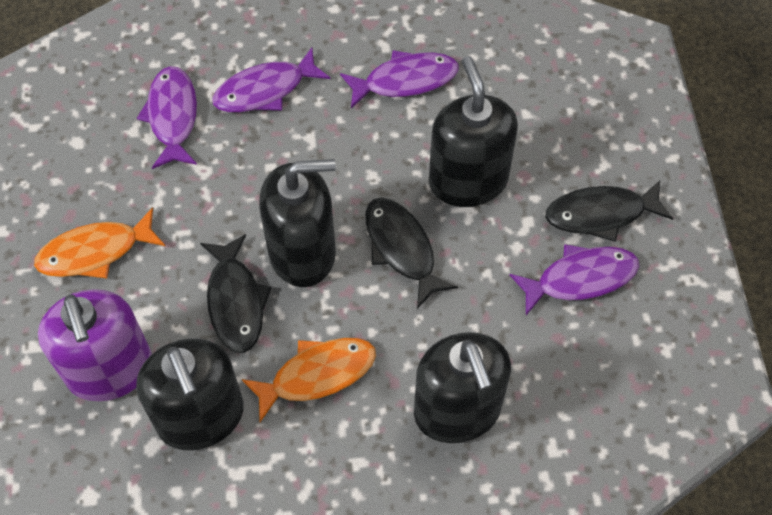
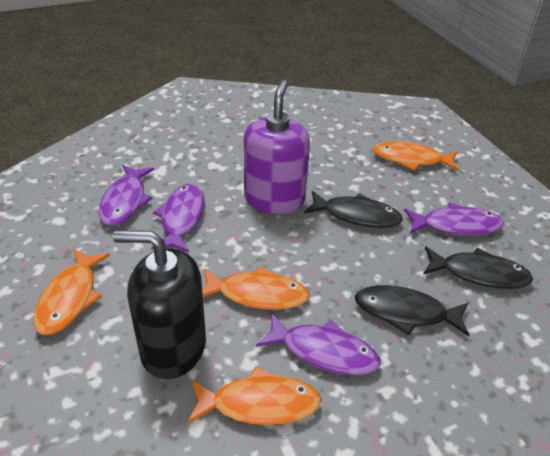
black soap dispenser: 4 -> 1
orange fish: 2 -> 4

